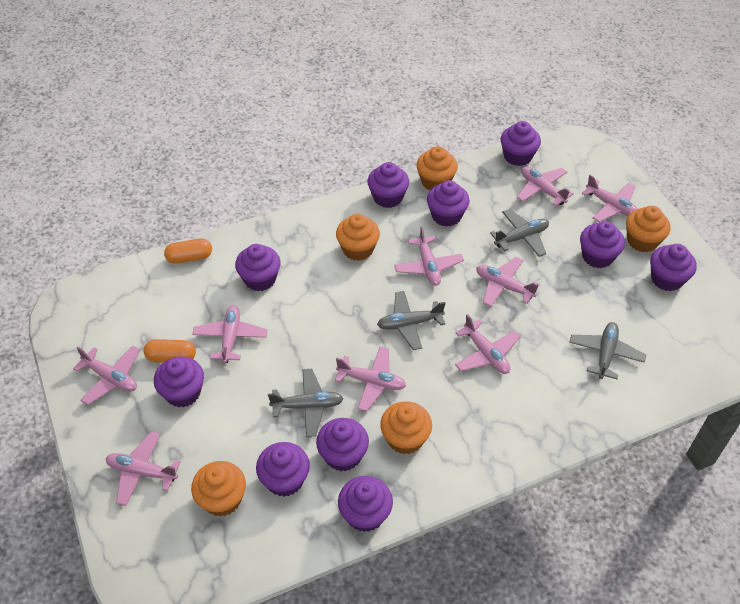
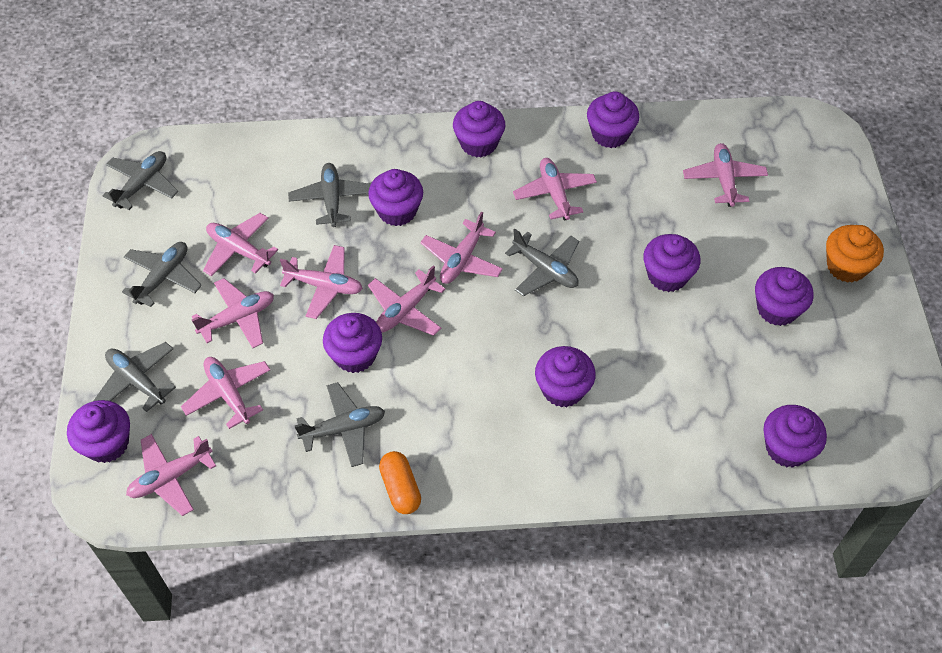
grey plane: 4 -> 6
orange capsule: 2 -> 1
orange cupcake: 5 -> 1
purple cupcake: 10 -> 9

